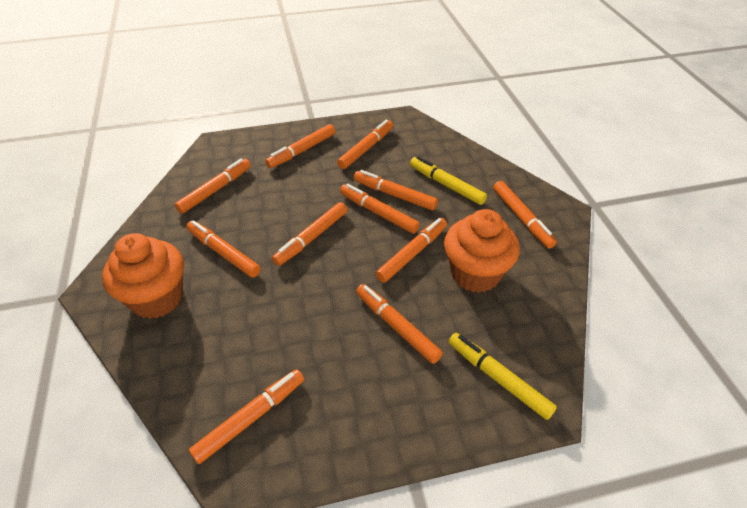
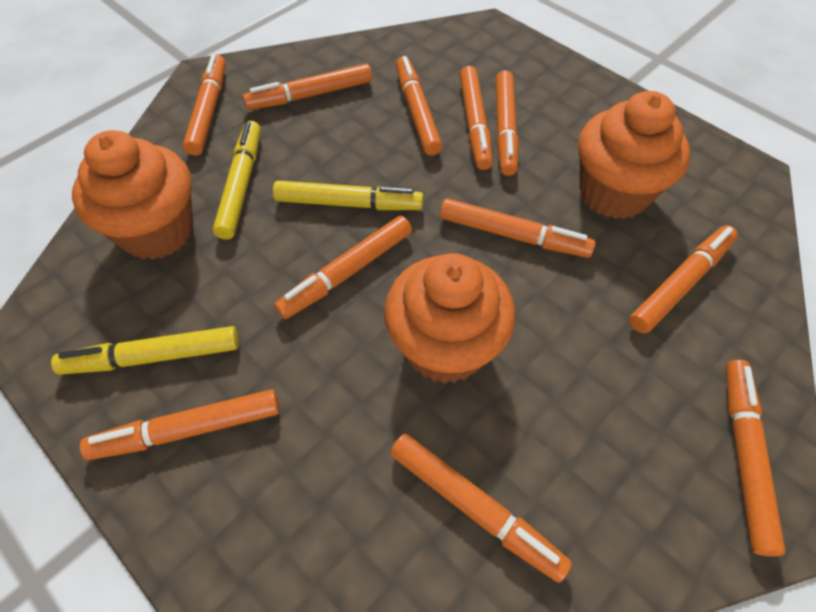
orange cupcake: 2 -> 3
yellow marker: 2 -> 3

